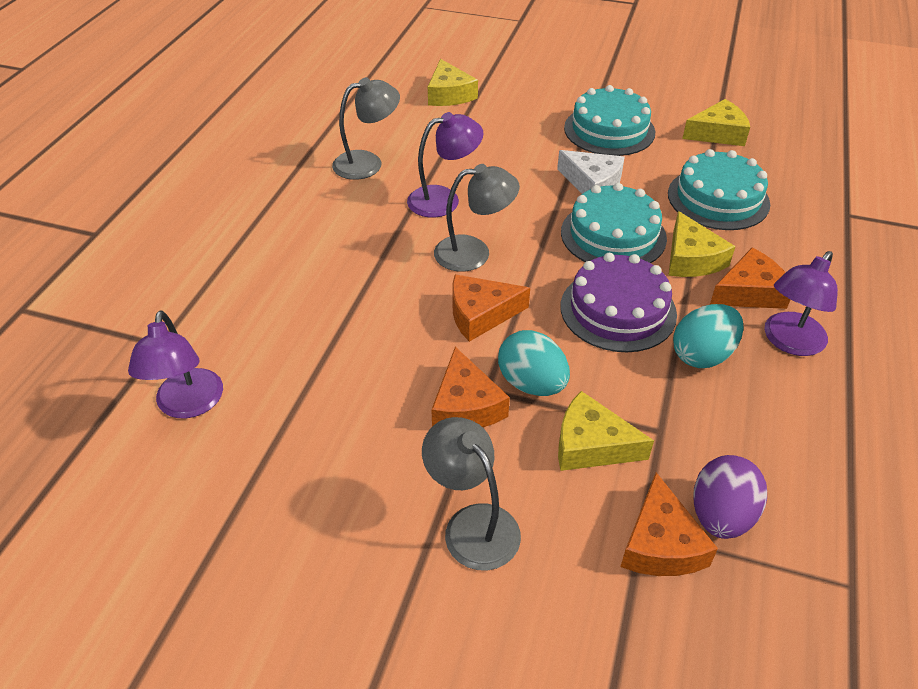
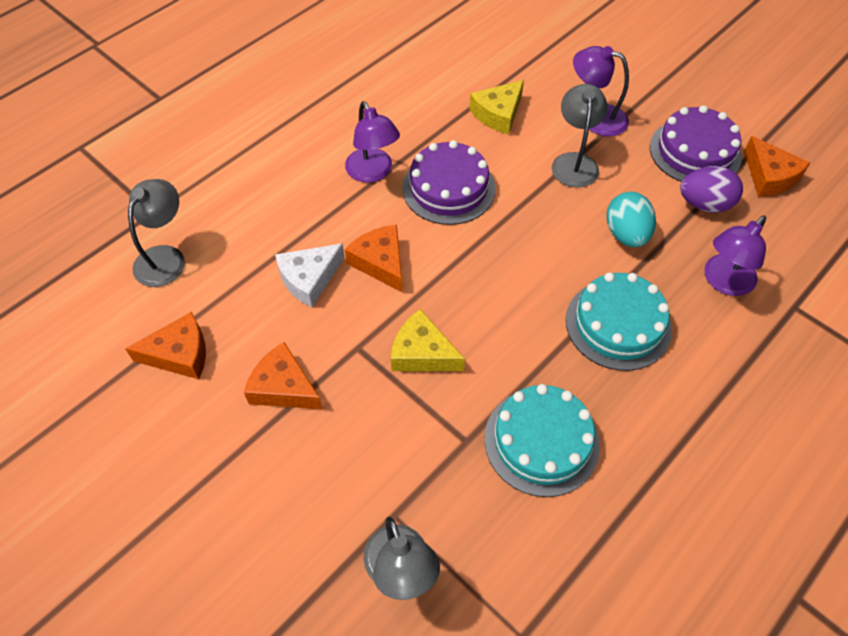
purple cake: 1 -> 2
turquoise cake: 3 -> 2
turquoise egg: 2 -> 1
yellow cheese: 4 -> 2

